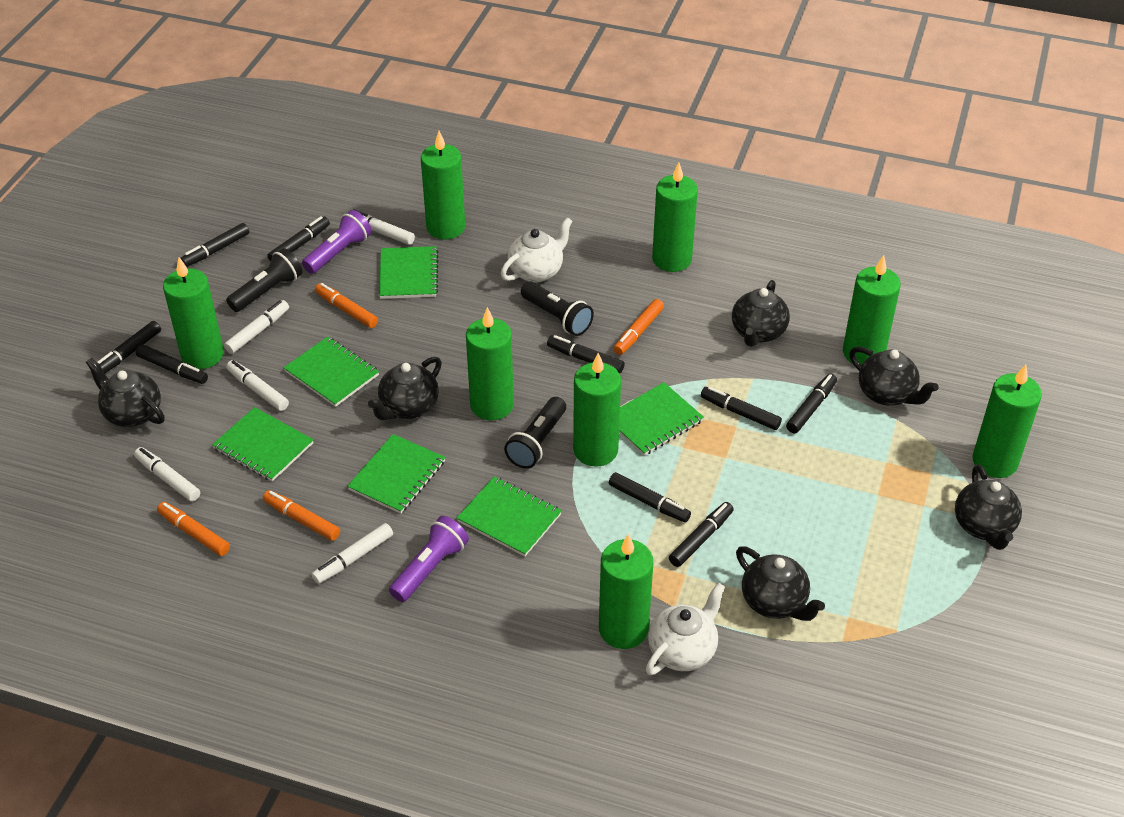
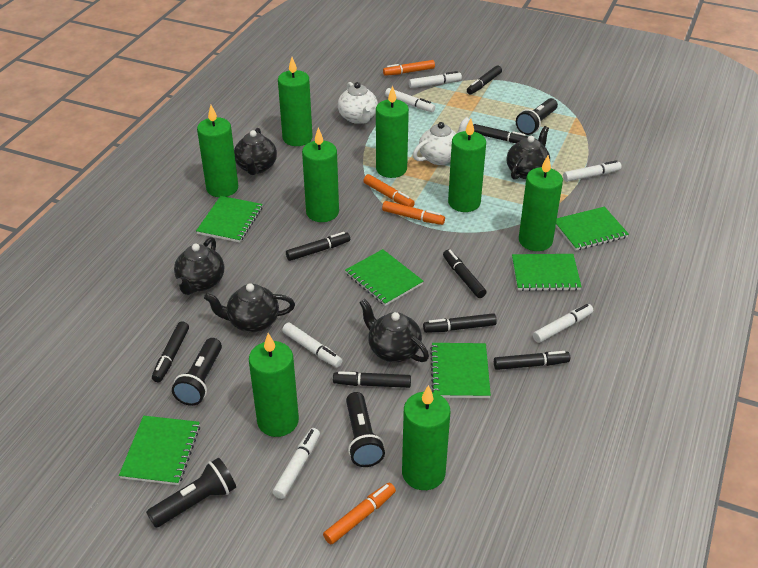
black flashlight: 3 -> 4
black marker: 9 -> 8
black teapot: 6 -> 5
purple flashlight: 2 -> 0
white marker: 5 -> 6

